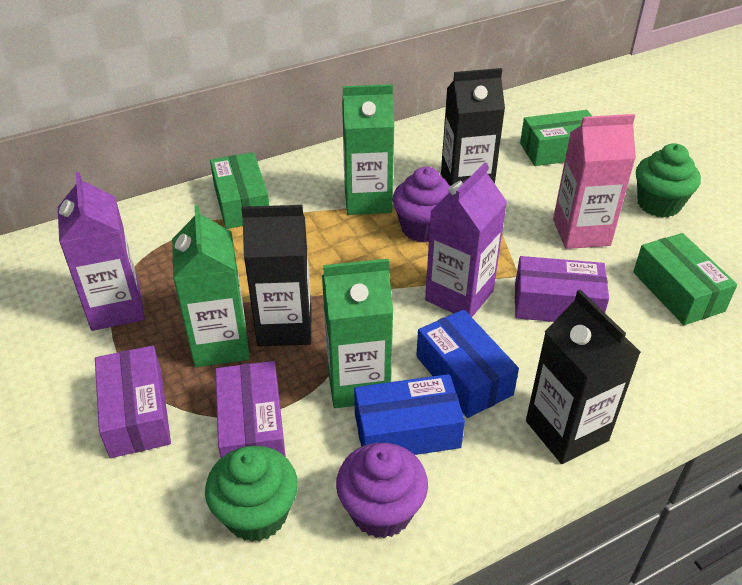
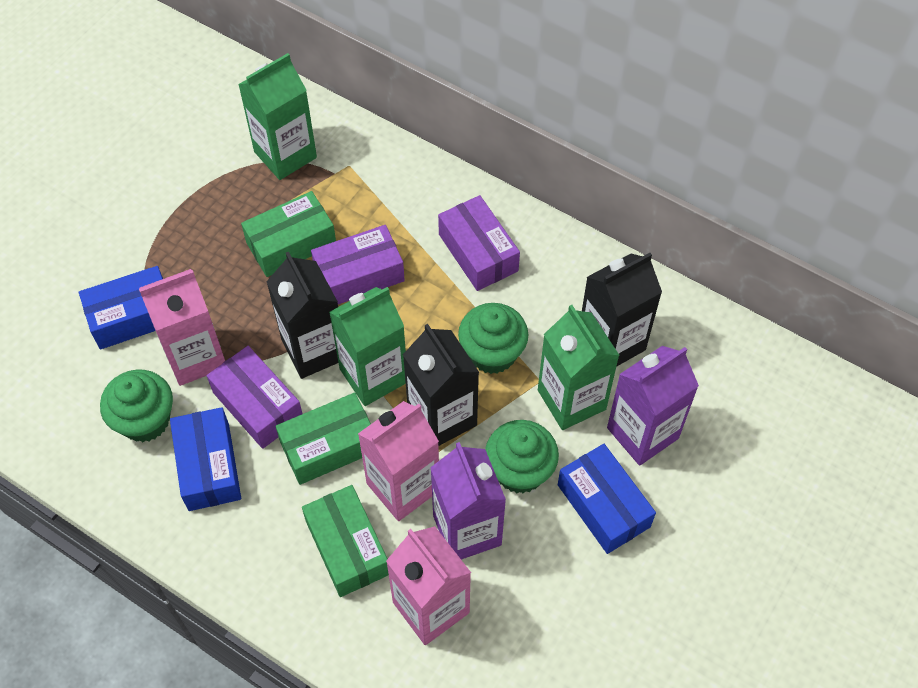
blue box: 2 -> 3
green cupcake: 2 -> 3
pink carton: 1 -> 3
purple cupcake: 2 -> 0

